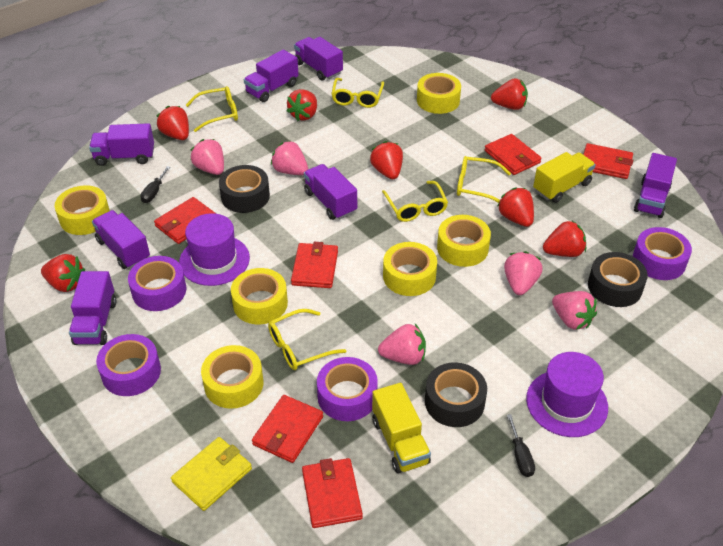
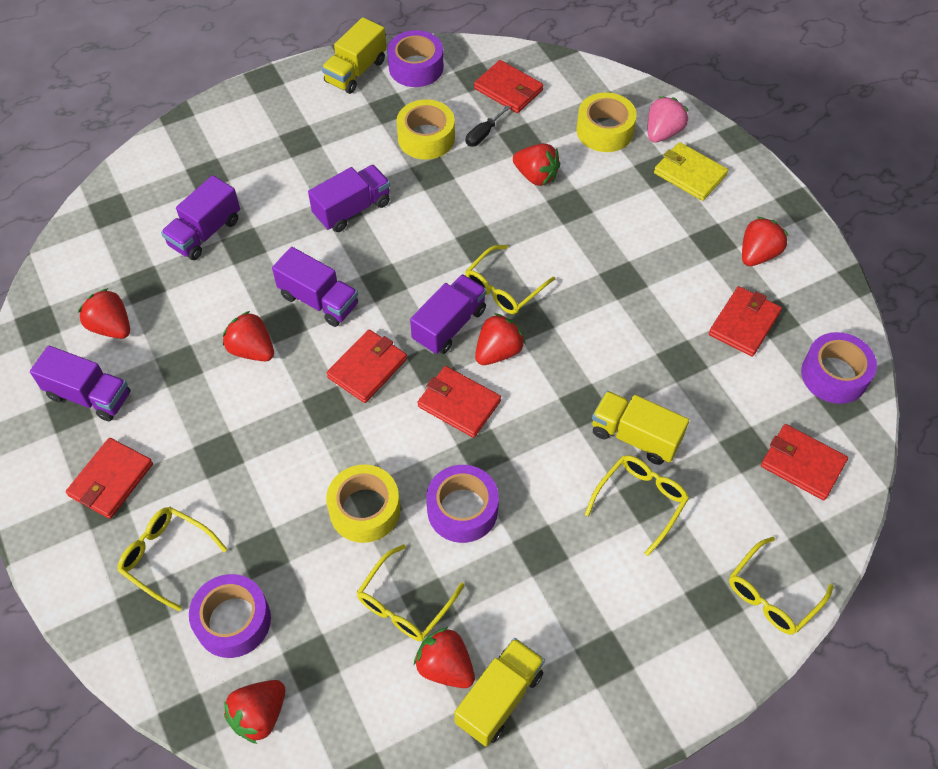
black screwdriver: 2 -> 1
black tape: 3 -> 0
pink strawberry: 5 -> 1
purple hat: 2 -> 0
purple truck: 7 -> 5
yellow tape: 6 -> 3
yellow truck: 2 -> 3

